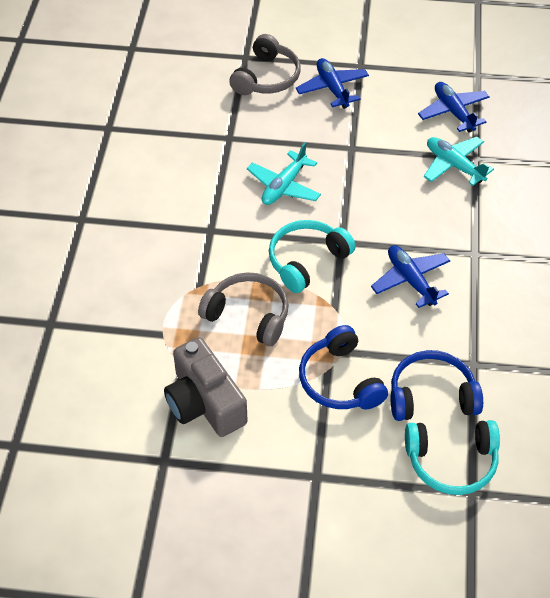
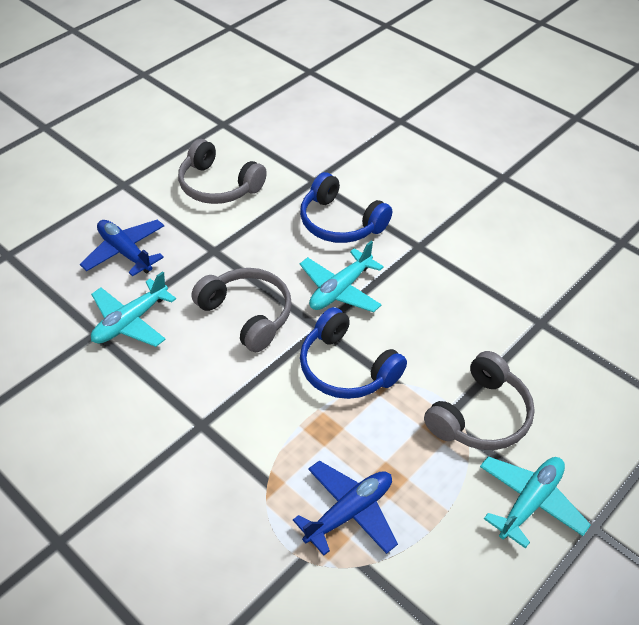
blue plane: 3 -> 2
grey camera: 1 -> 0
grey headphones: 2 -> 3
turquoise headphones: 2 -> 0
turquoise plane: 2 -> 3

